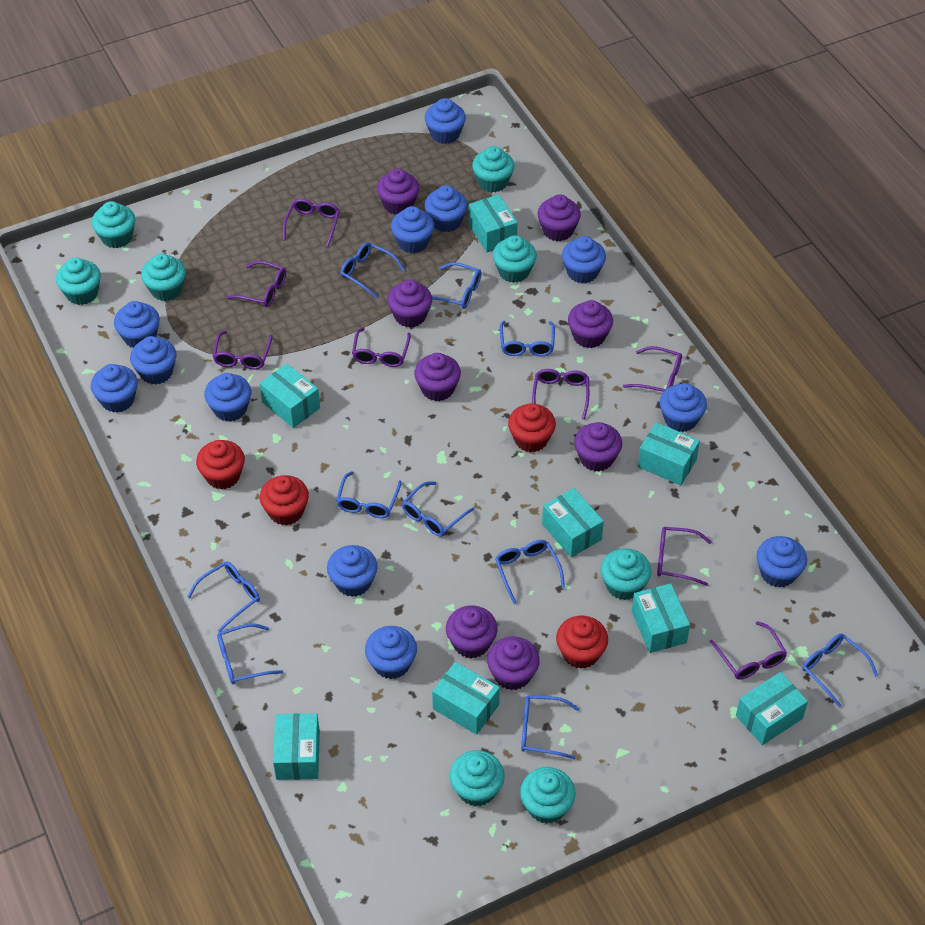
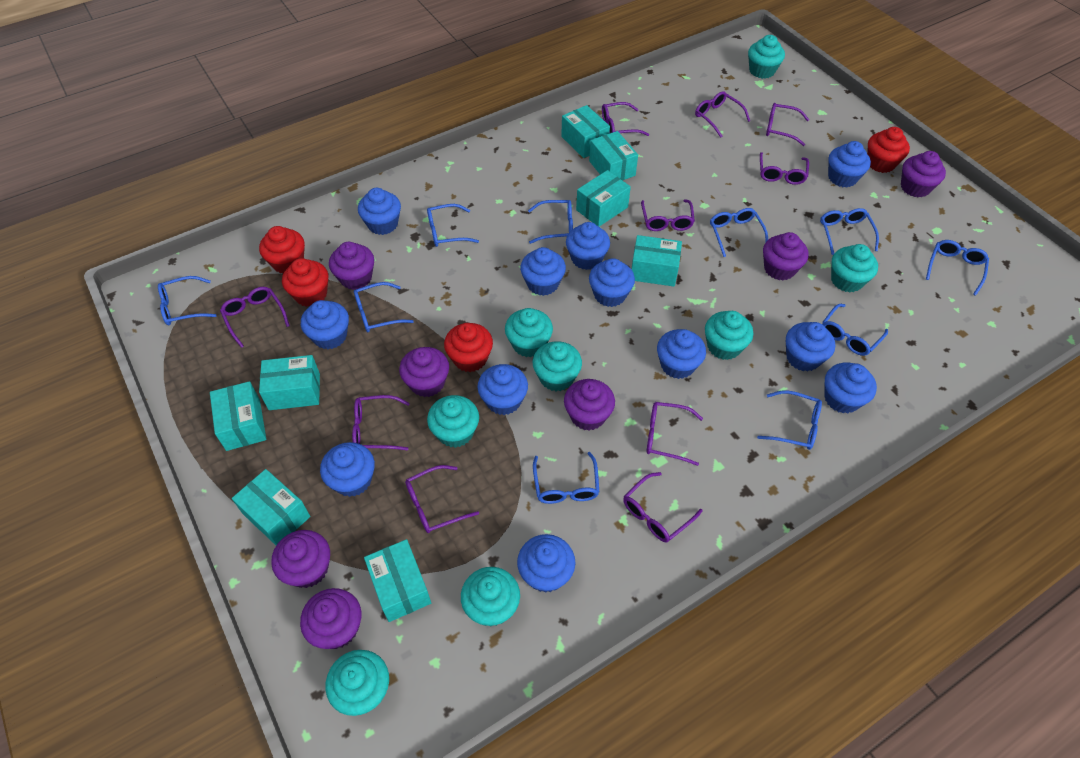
purple cupcake: 8 -> 7
purple glasses: 8 -> 10

